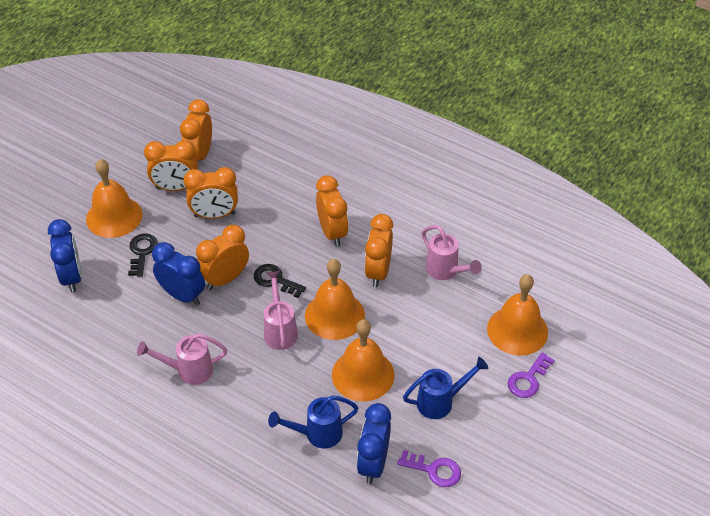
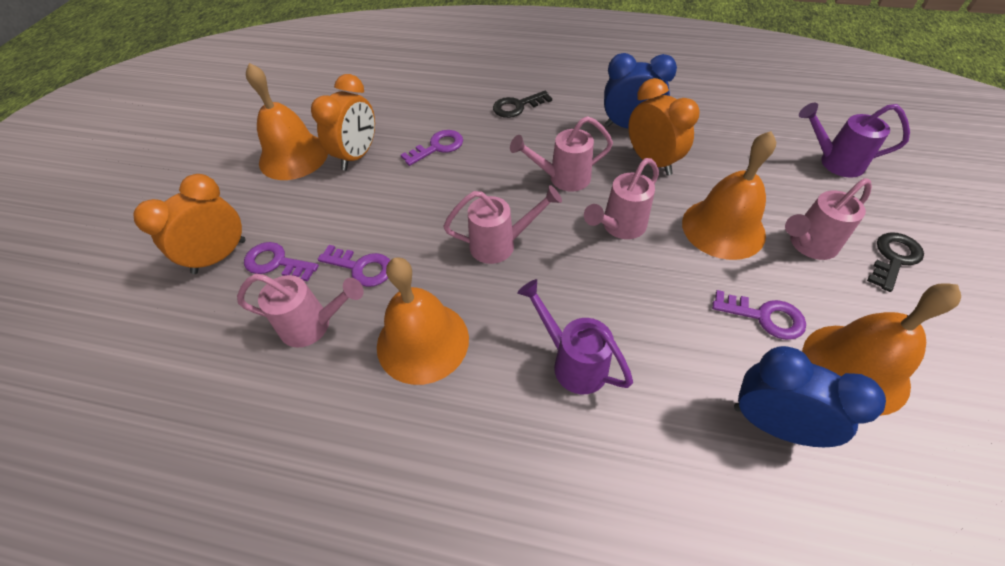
blue clock: 3 -> 2
blue watering can: 2 -> 0
orange clock: 6 -> 3
pink watering can: 3 -> 5
purple key: 2 -> 4
purple watering can: 0 -> 2

